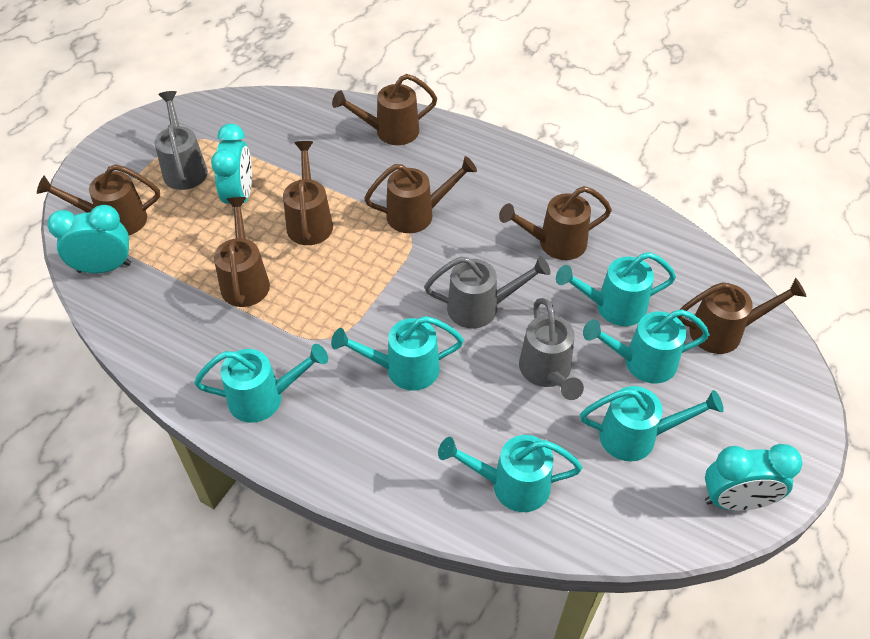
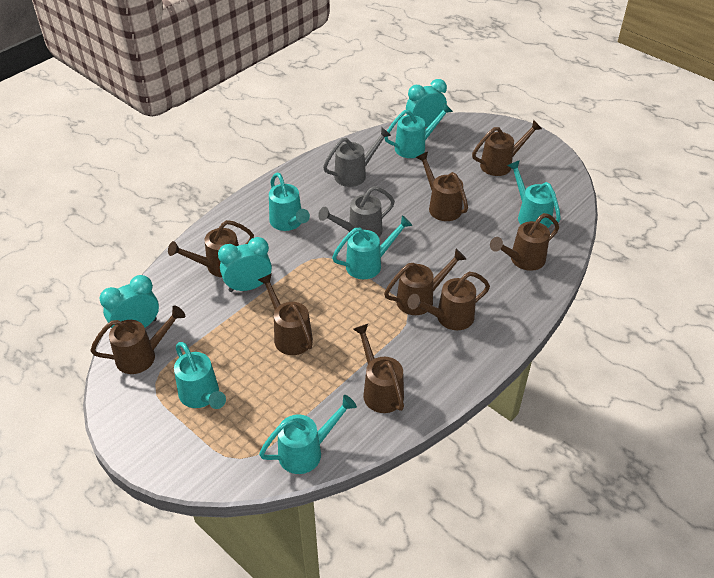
brown watering can: 7 -> 9
grey watering can: 3 -> 2

